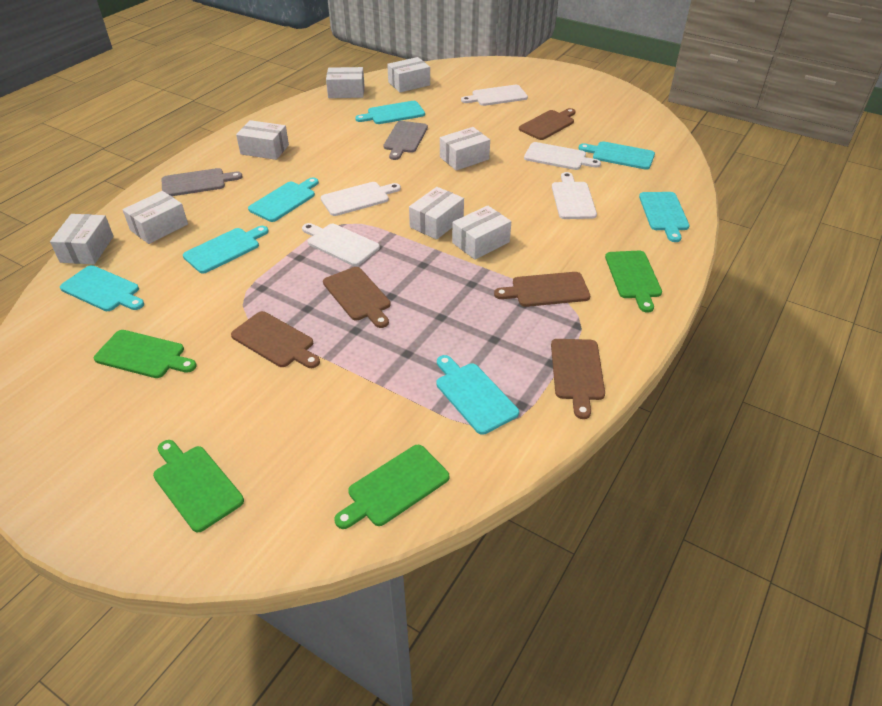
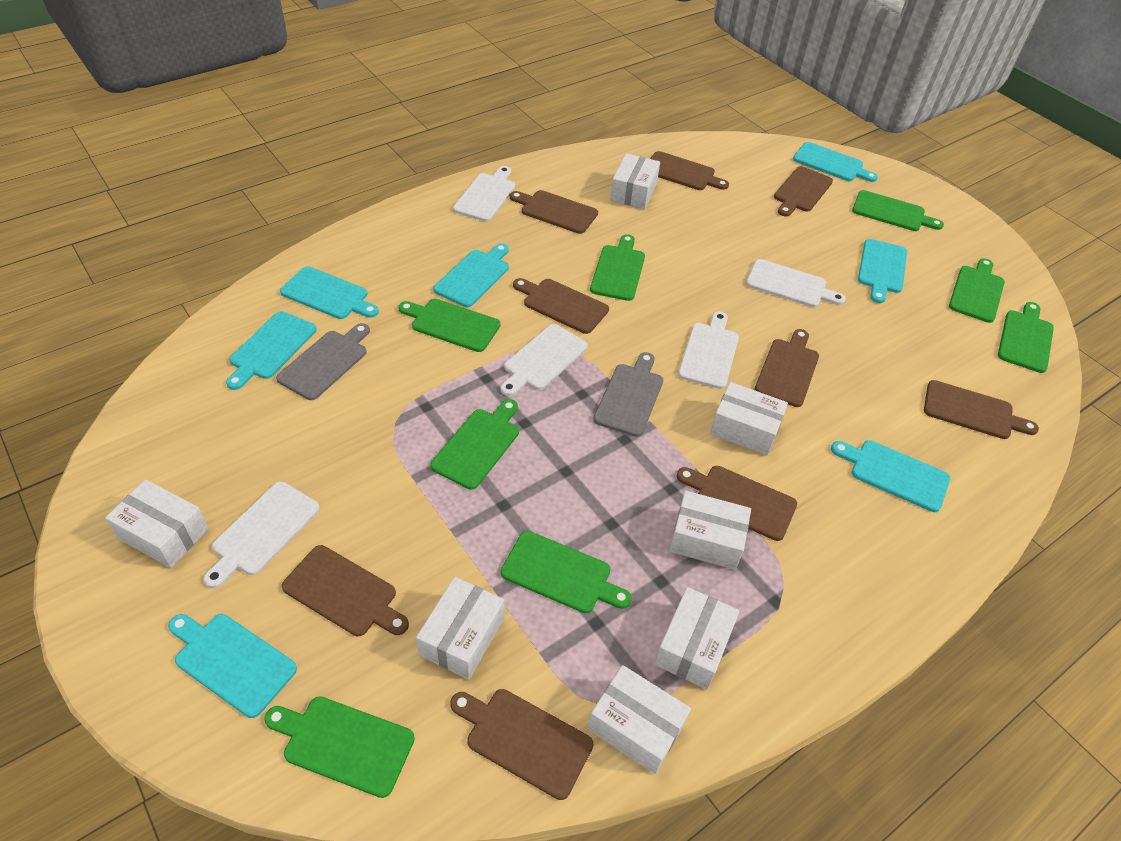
brown cutting board: 5 -> 9
green cutting board: 4 -> 8
white box: 8 -> 7

